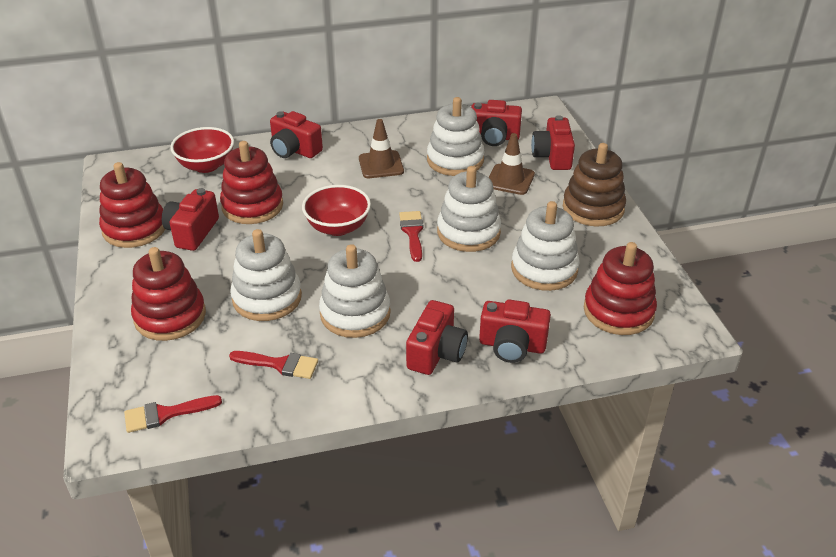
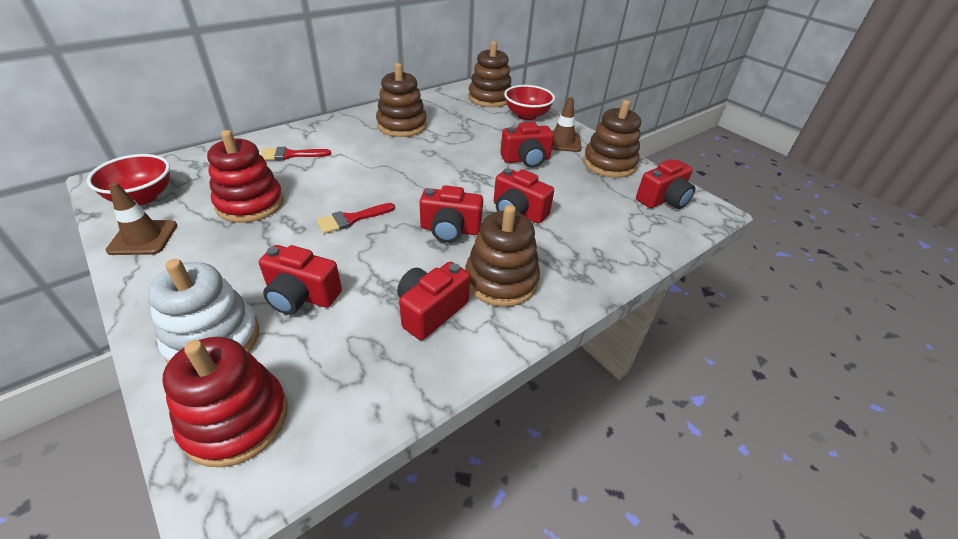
brown stacking toy: 1 -> 4
red brush: 3 -> 2
red stacking toy: 4 -> 2
white stacking toy: 5 -> 1

